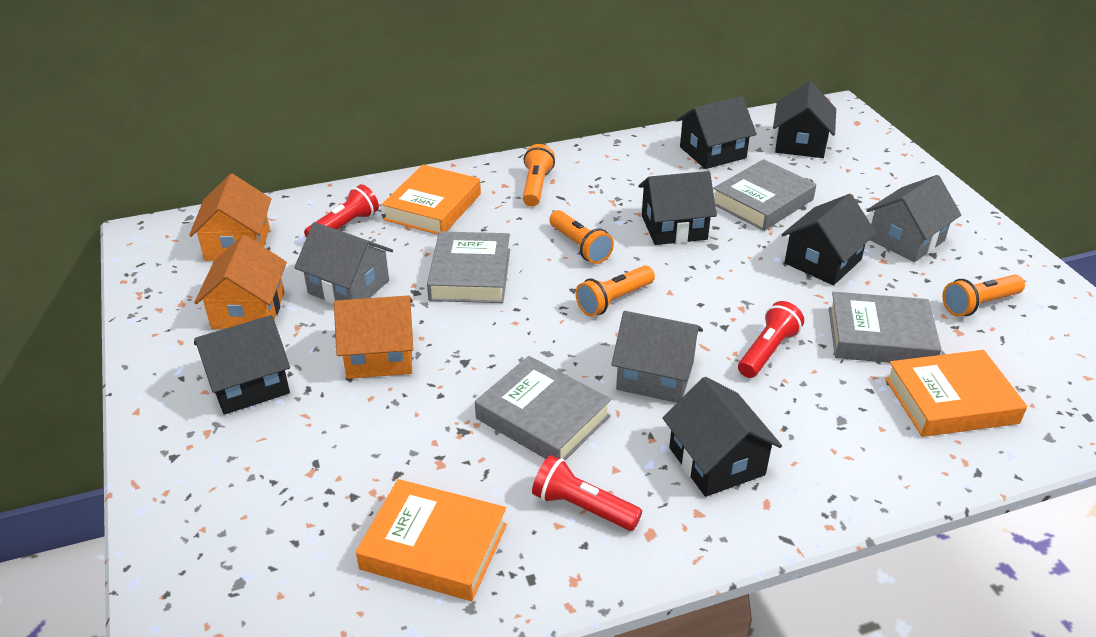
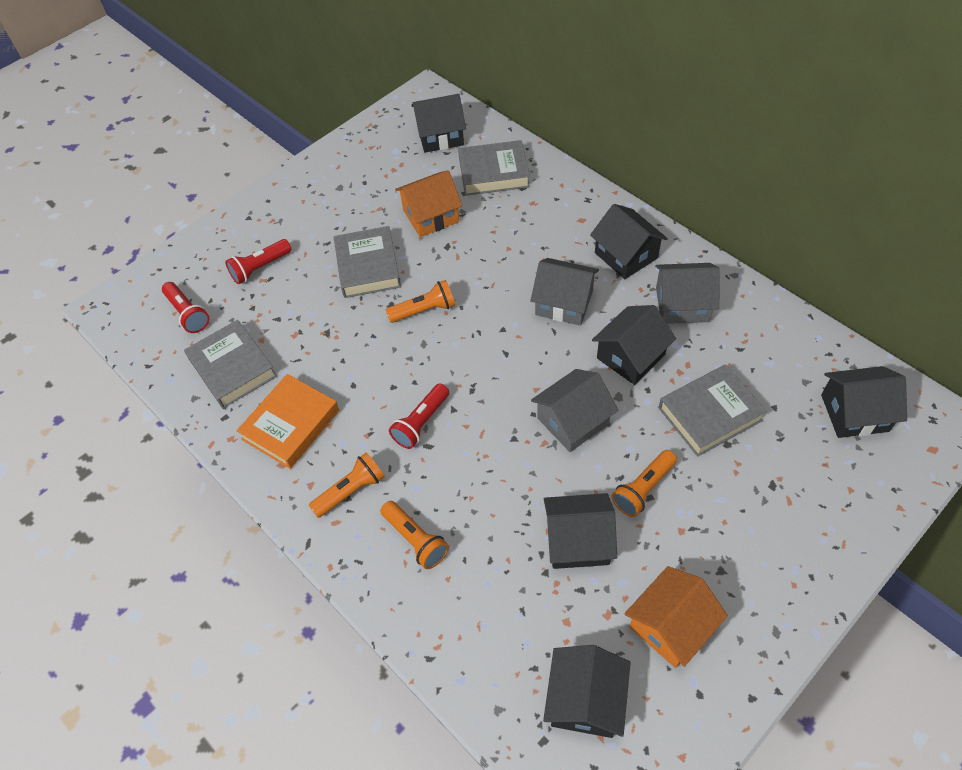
orange book: 3 -> 1
orange house: 3 -> 2

